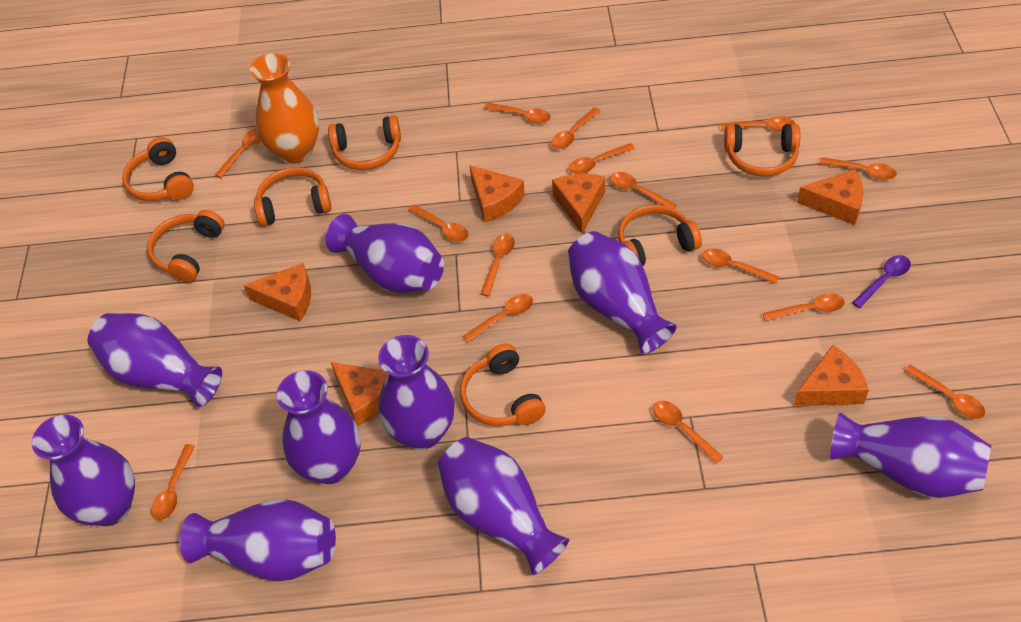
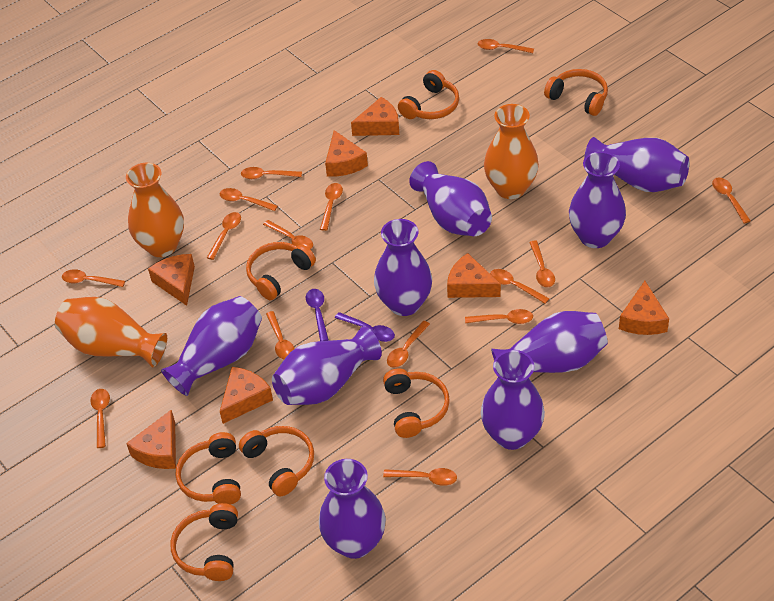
orange cheese: 6 -> 7
orange vase: 1 -> 3
purple spoon: 1 -> 2

